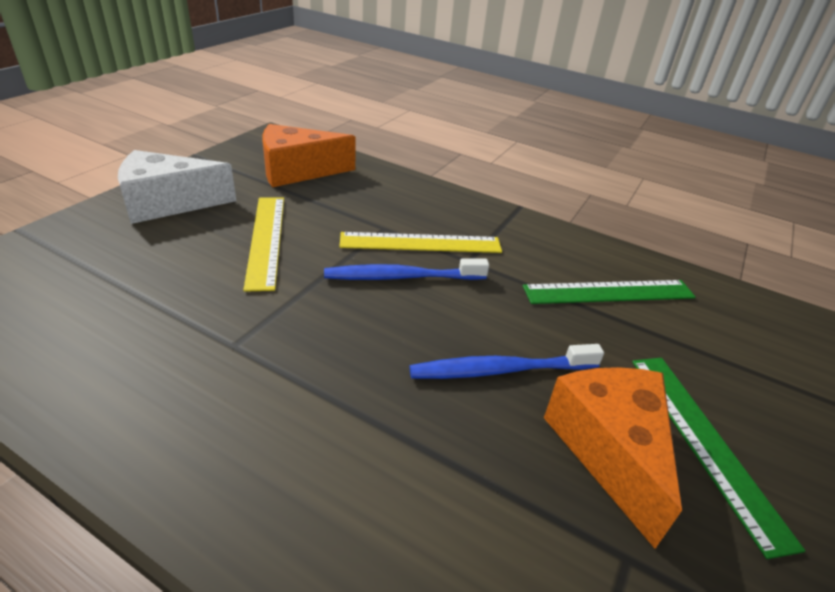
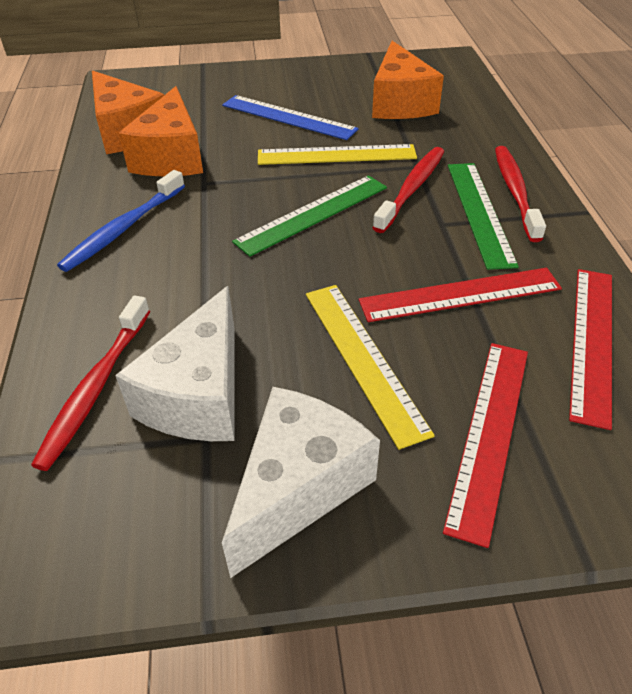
blue ruler: 0 -> 1
blue toothbrush: 2 -> 1
orange cheese: 2 -> 3
red ruler: 0 -> 3
red toothbrush: 0 -> 3
white cheese: 1 -> 2

